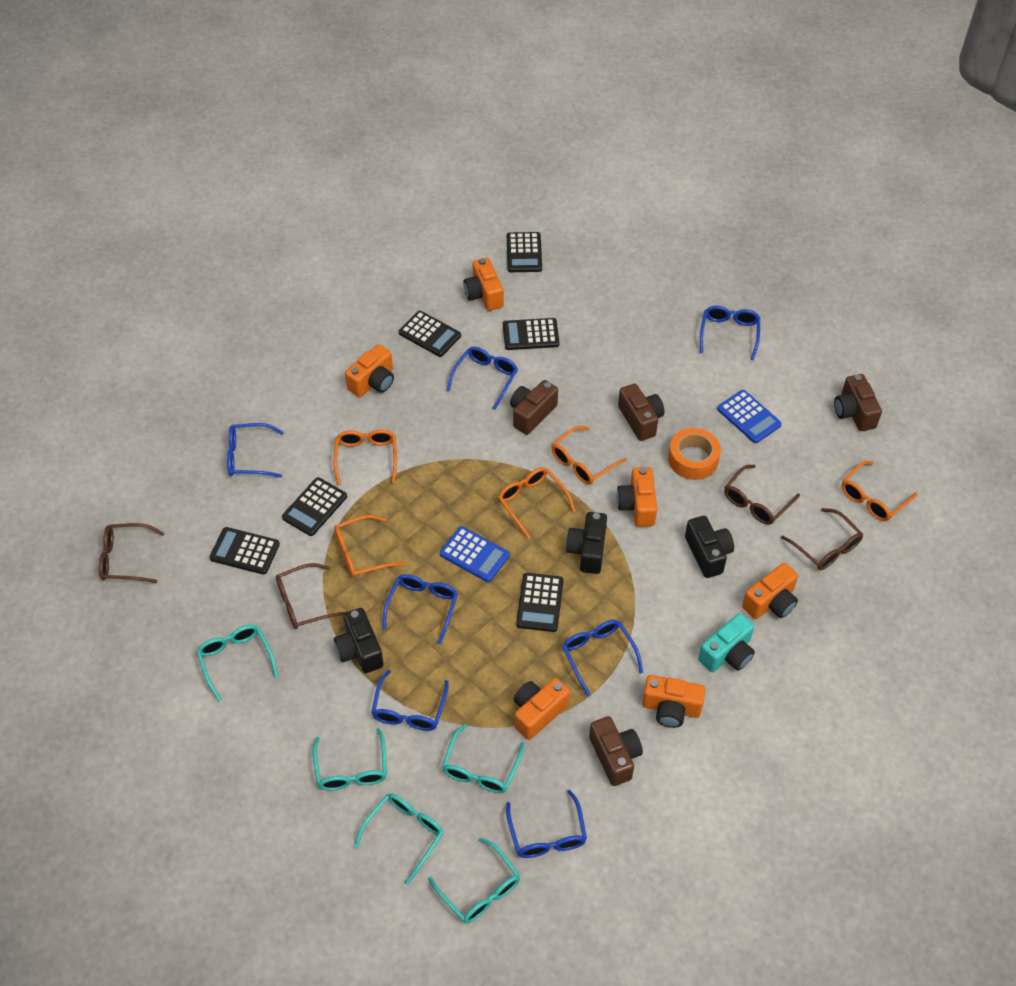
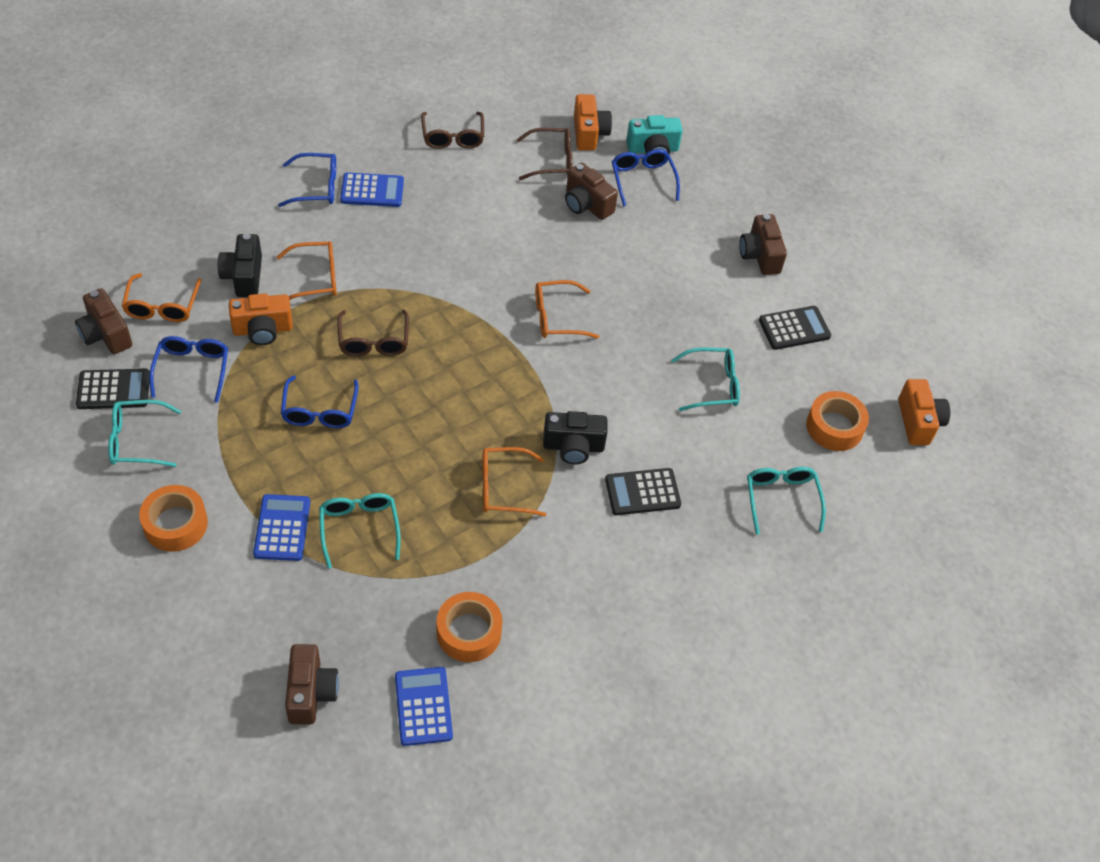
black calculator: 6 -> 3
black camera: 3 -> 2
blue calculator: 2 -> 3
blue glasses: 7 -> 4
brown glasses: 4 -> 3
orange camera: 6 -> 3
orange glasses: 5 -> 4
orange tape: 1 -> 3
turquoise glasses: 5 -> 4

